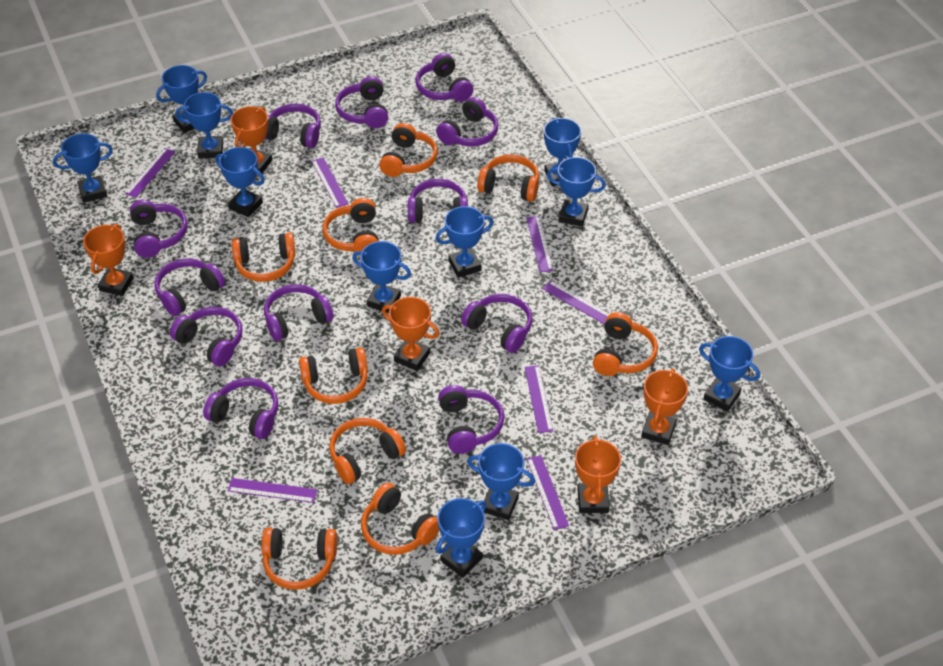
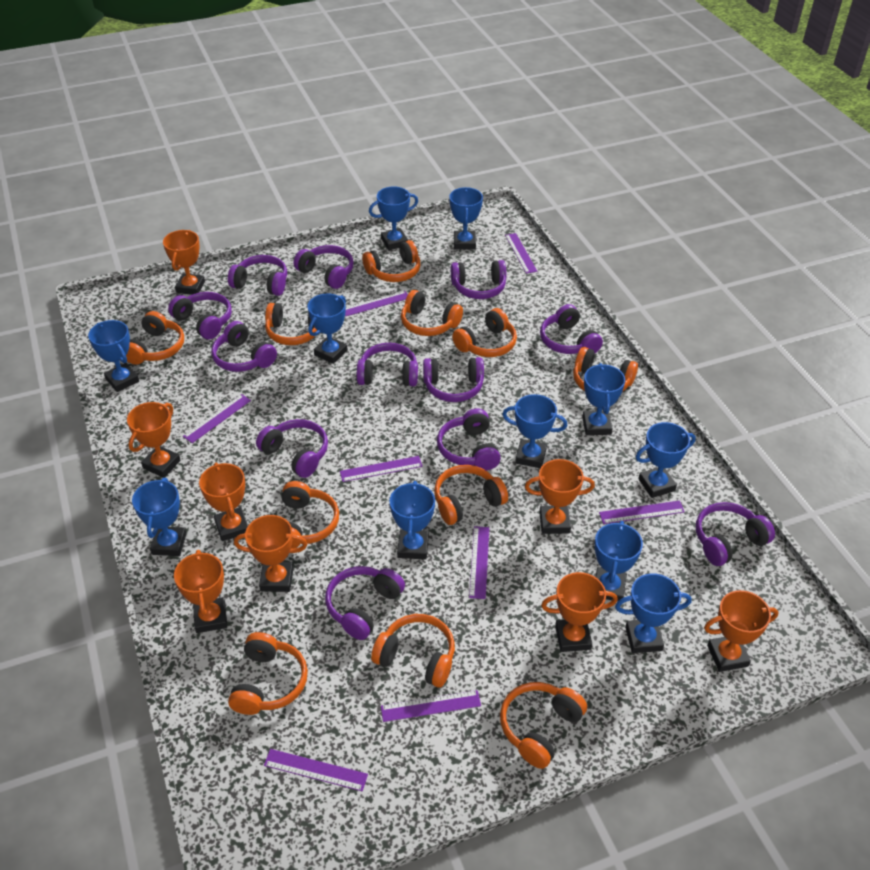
orange headphones: 9 -> 11
orange trophy: 5 -> 8
purple ruler: 7 -> 8

